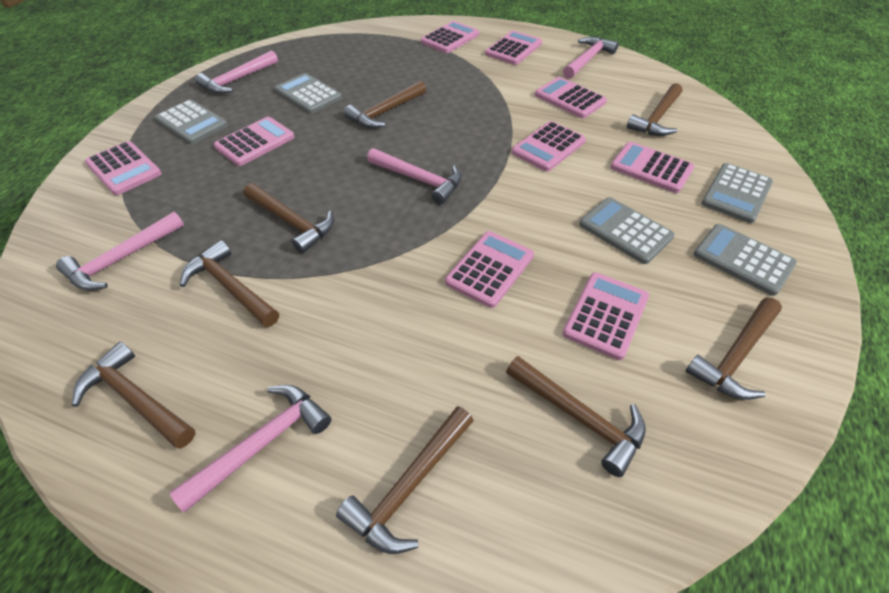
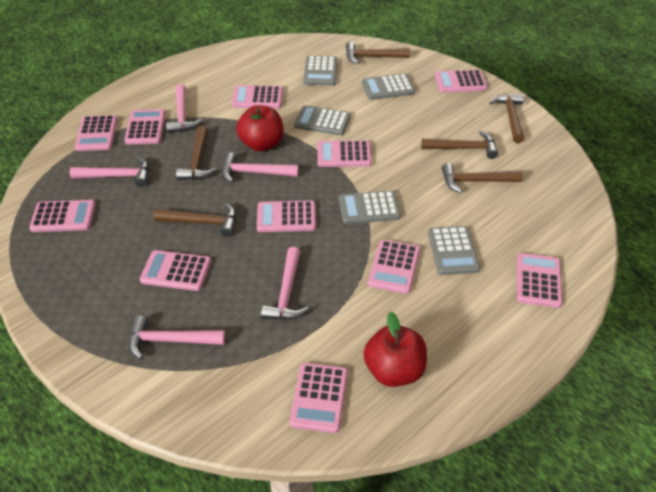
brown hammer: 8 -> 6
pink calculator: 9 -> 11
red apple: 0 -> 2

